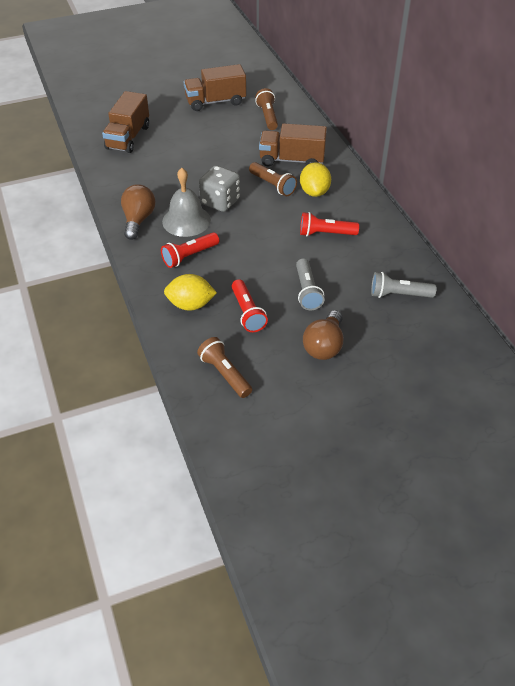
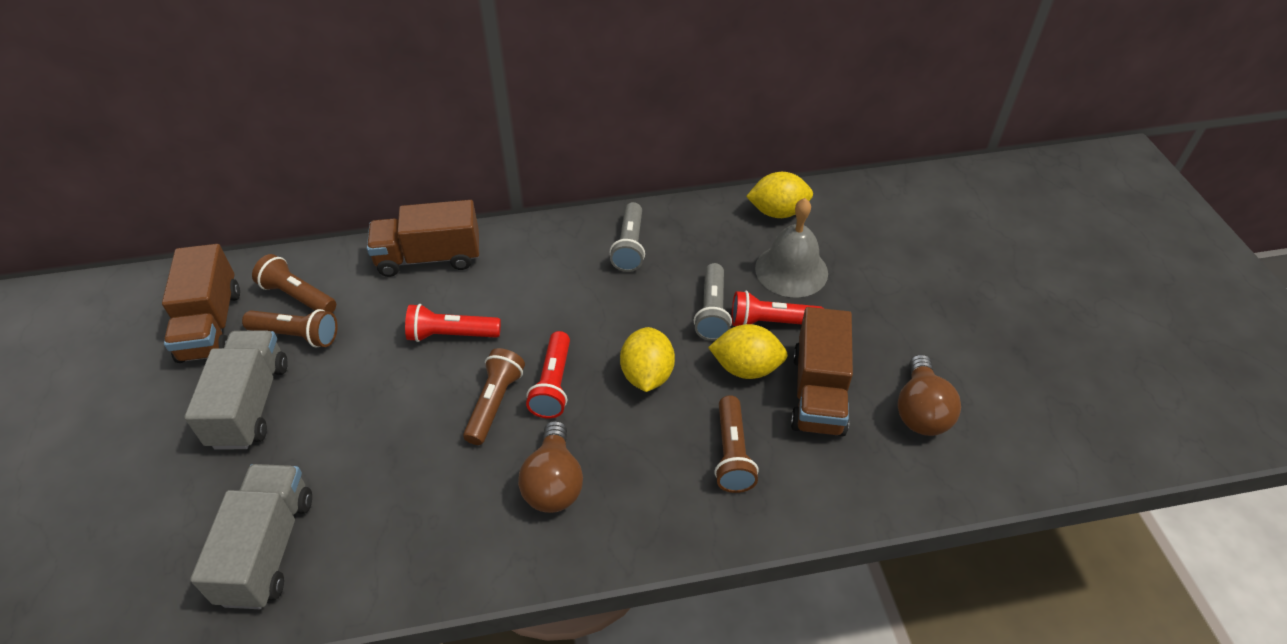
brown flashlight: 3 -> 4
grey dice: 1 -> 0
grey truck: 0 -> 2
yellow lemon: 2 -> 3

